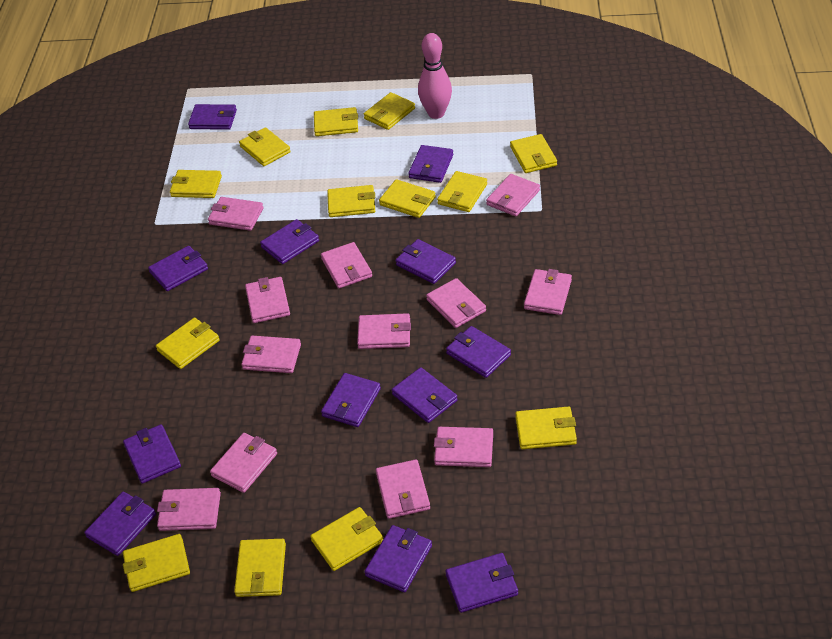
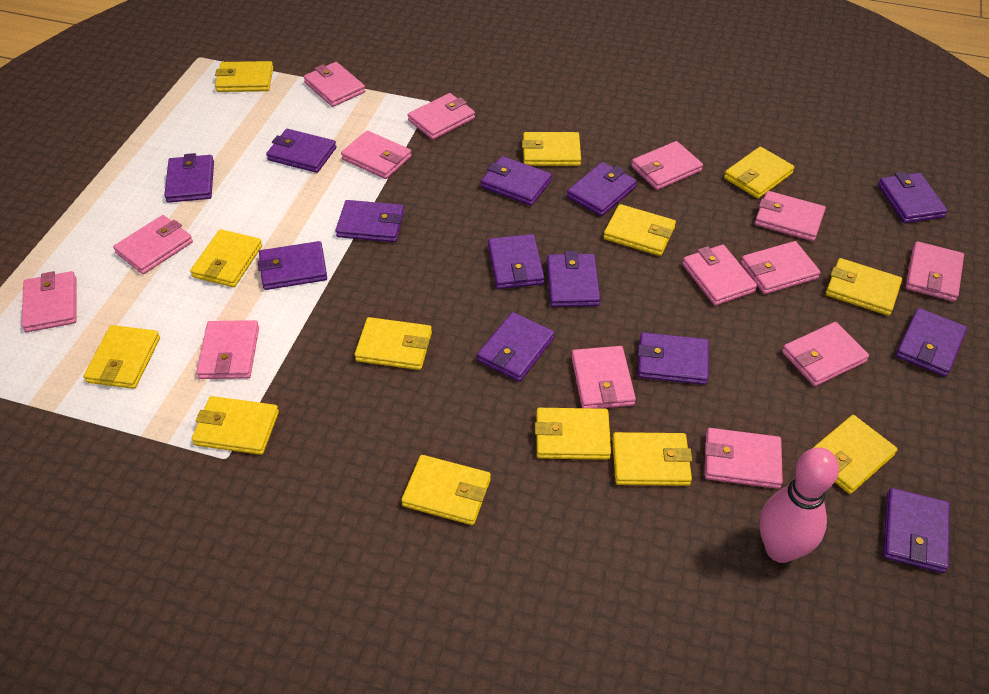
pink wallet: 12 -> 14
purple wallet: 12 -> 13

